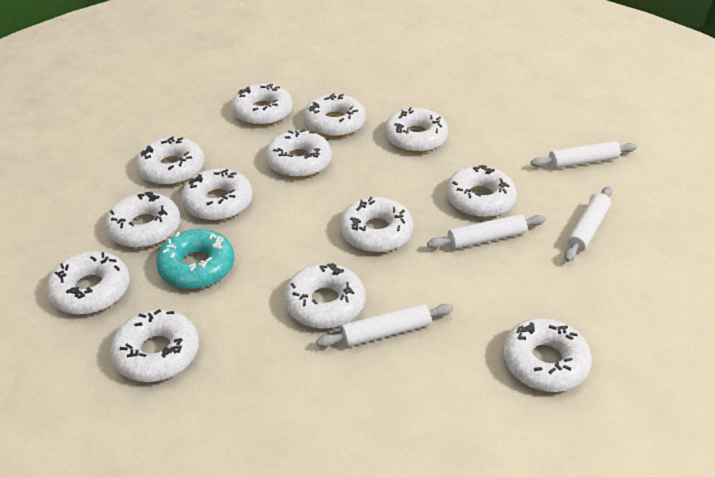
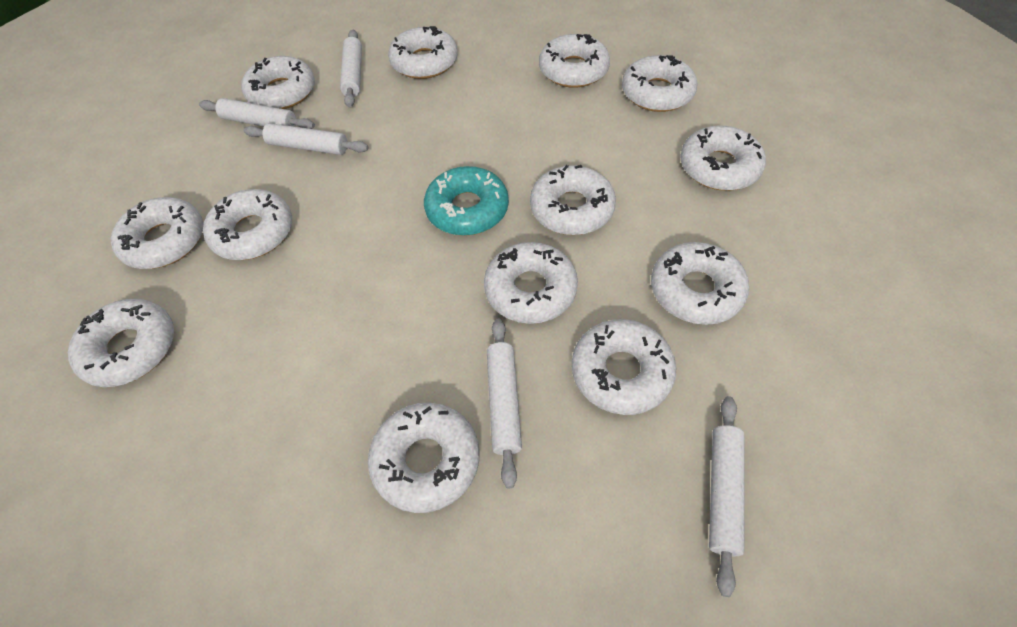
white rolling pin: 4 -> 5

